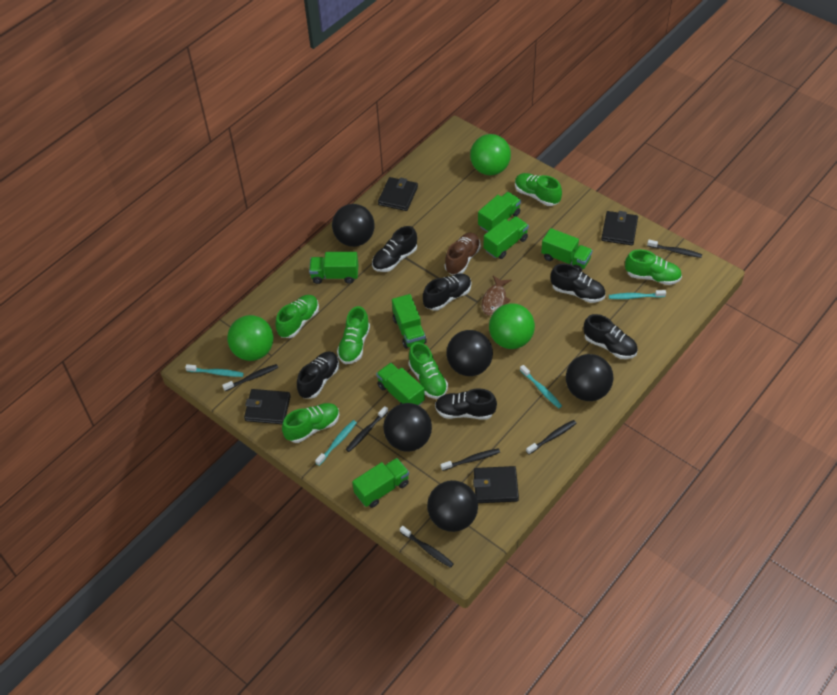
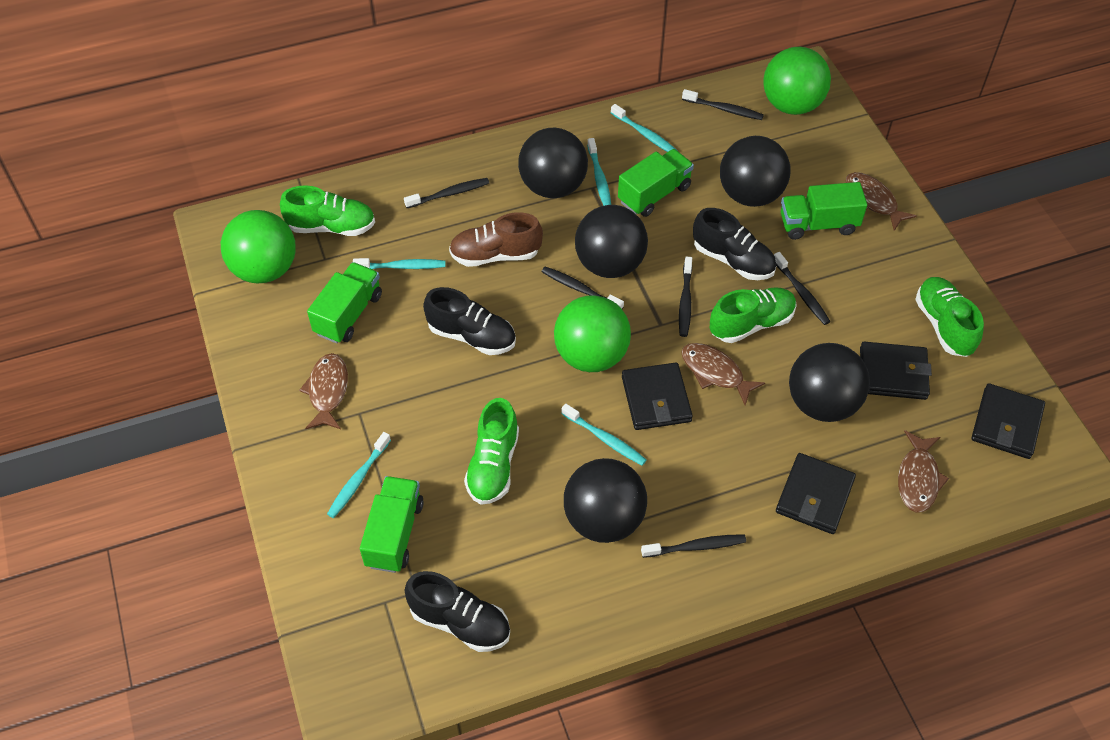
black shoe: 6 -> 3
brown fish: 1 -> 4
green shoe: 6 -> 4
green truck: 7 -> 4
turquoise toothbrush: 4 -> 5

